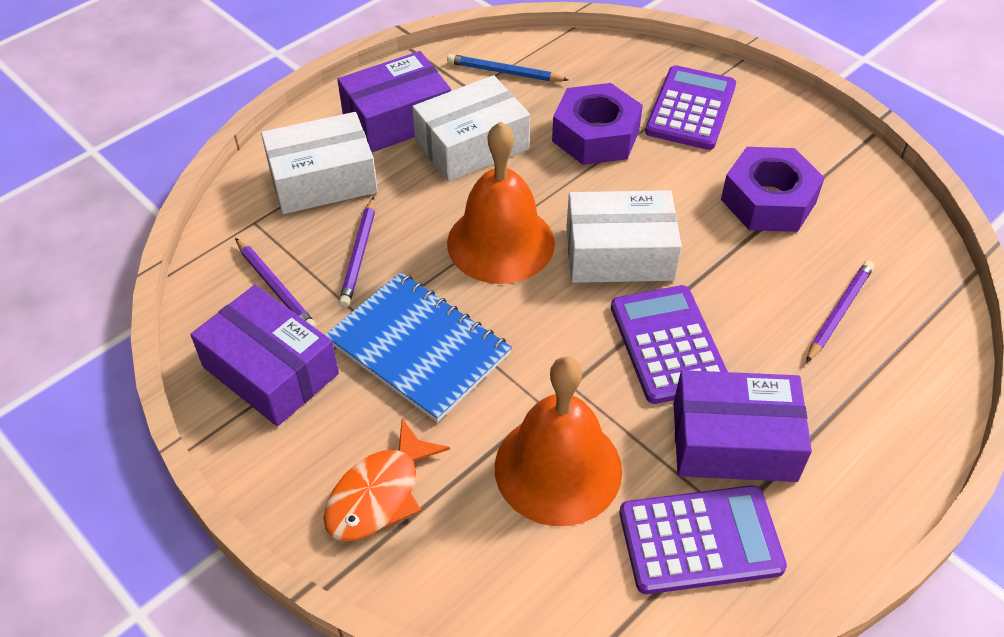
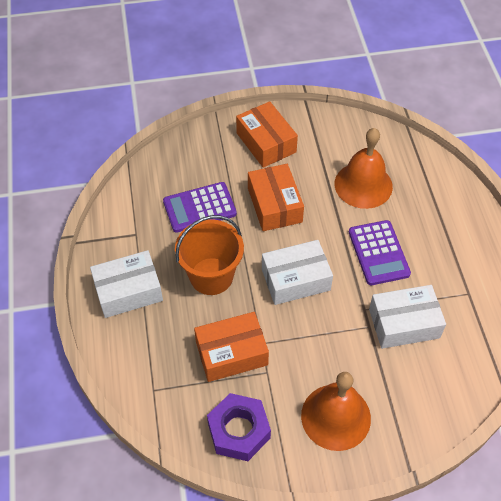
blue notebook: 1 -> 0
blue pencil: 1 -> 0
orange box: 0 -> 3
orange bucket: 0 -> 1
orange fish: 1 -> 0
purple box: 3 -> 0
purple calculator: 3 -> 2
purple nut: 2 -> 1
purple pencil: 3 -> 0

